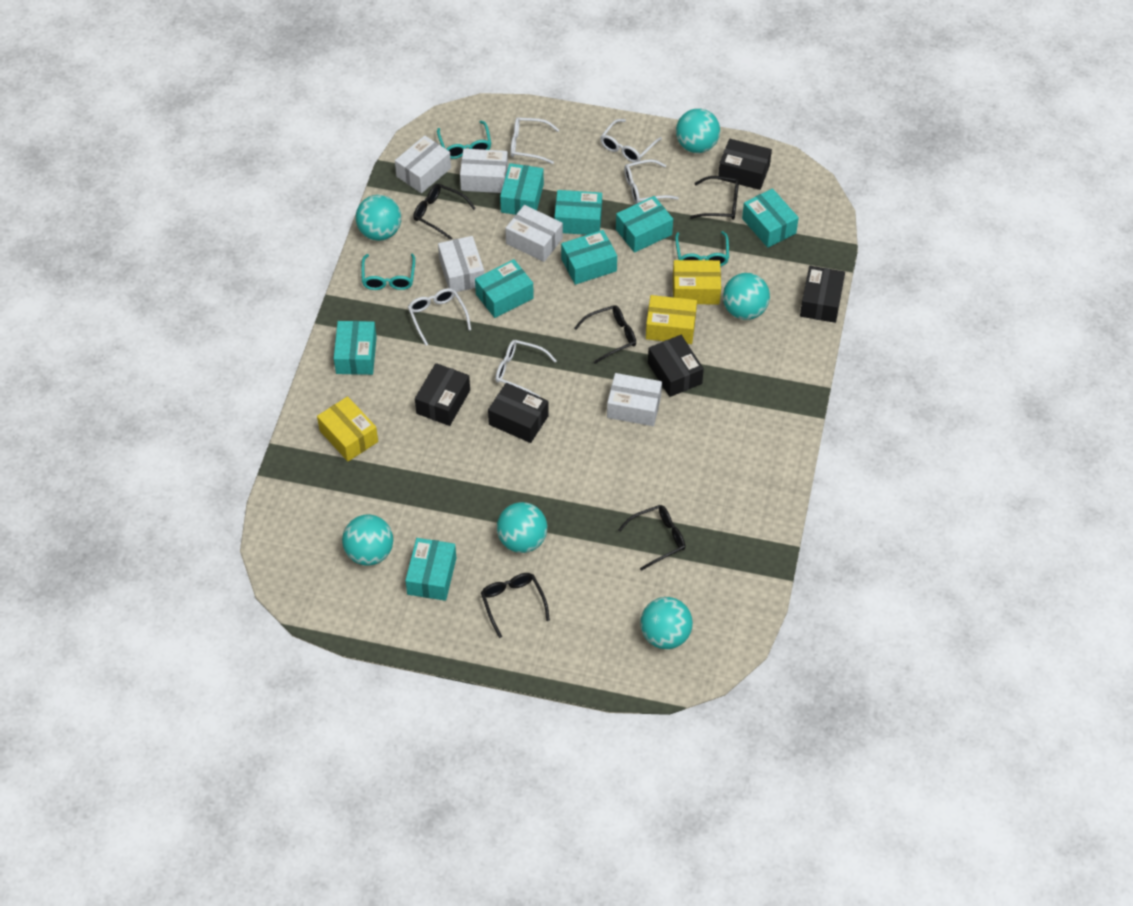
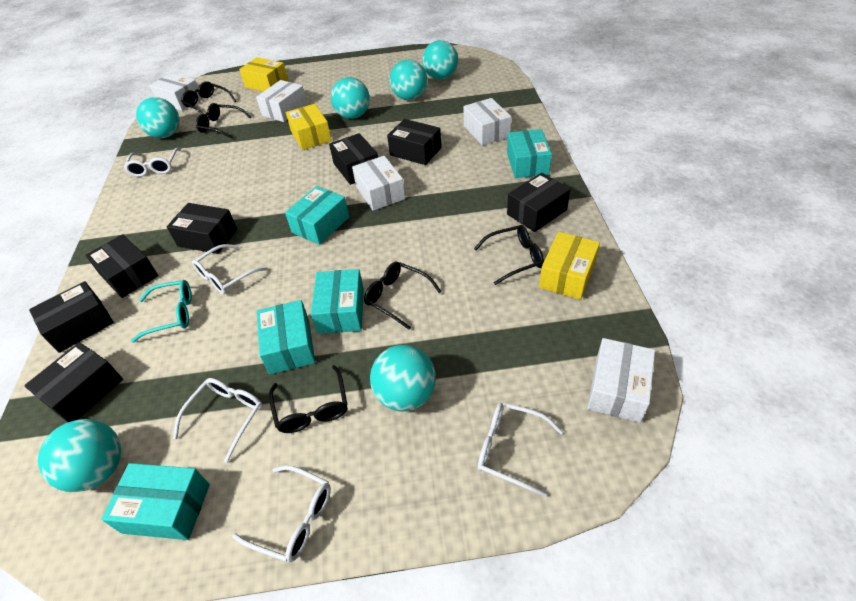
black box: 5 -> 7
turquoise box: 8 -> 5
turquoise glasses: 3 -> 1

